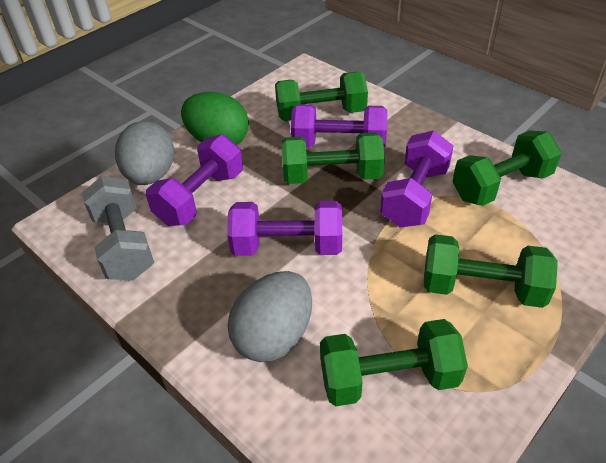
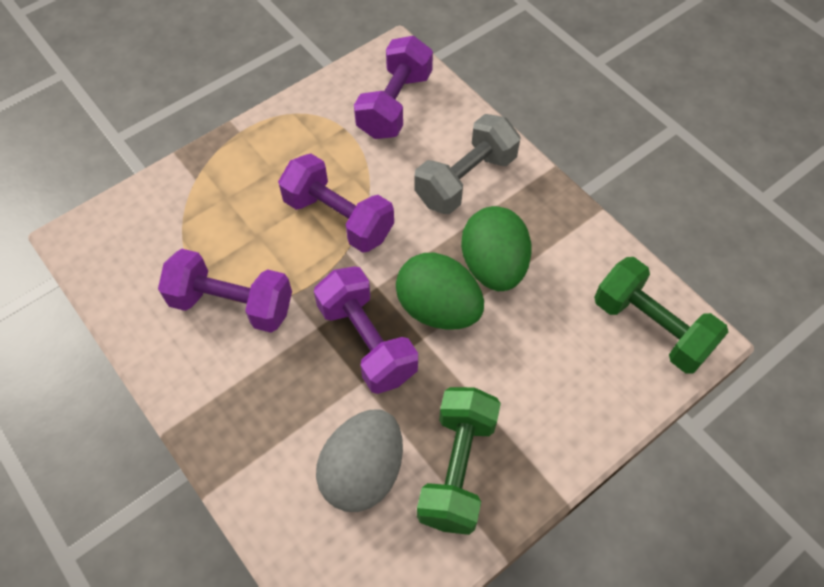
green dumbbell: 5 -> 2
green egg: 1 -> 2
grey egg: 2 -> 1

